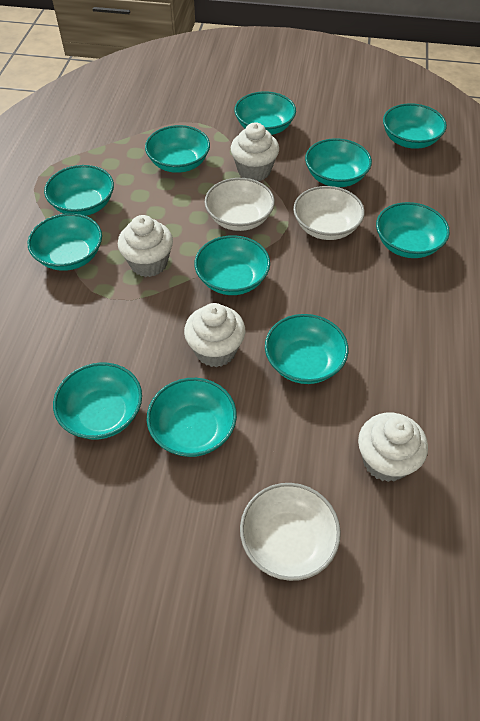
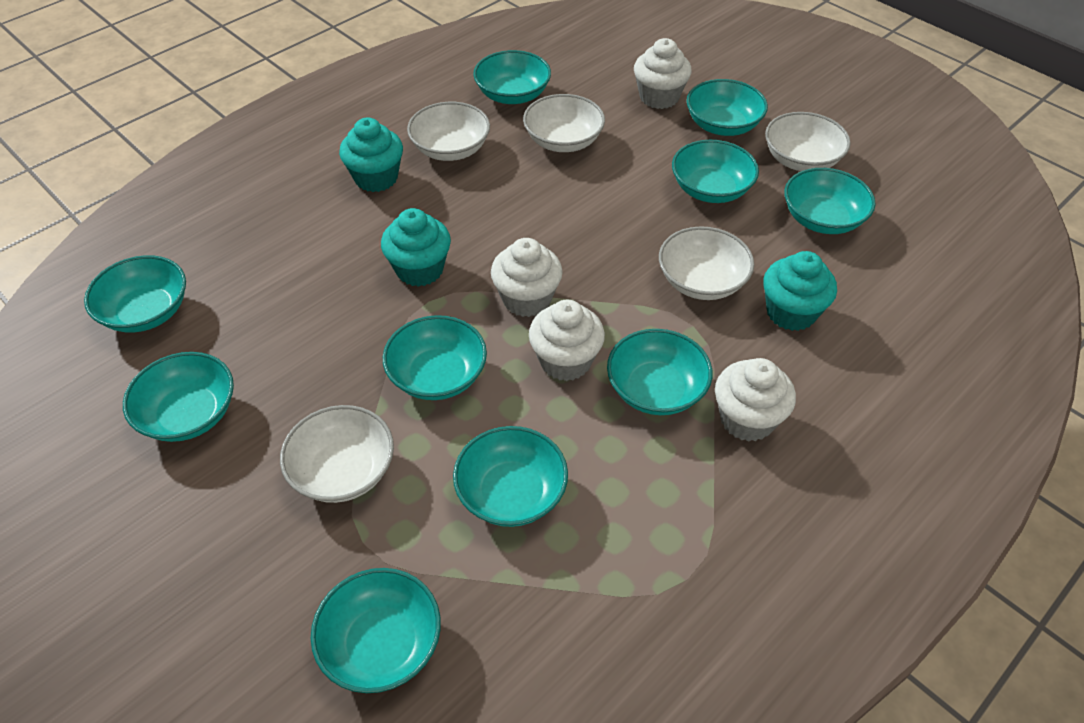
turquoise bowl: 11 -> 10
turquoise cupcake: 0 -> 3
white bowl: 3 -> 5

